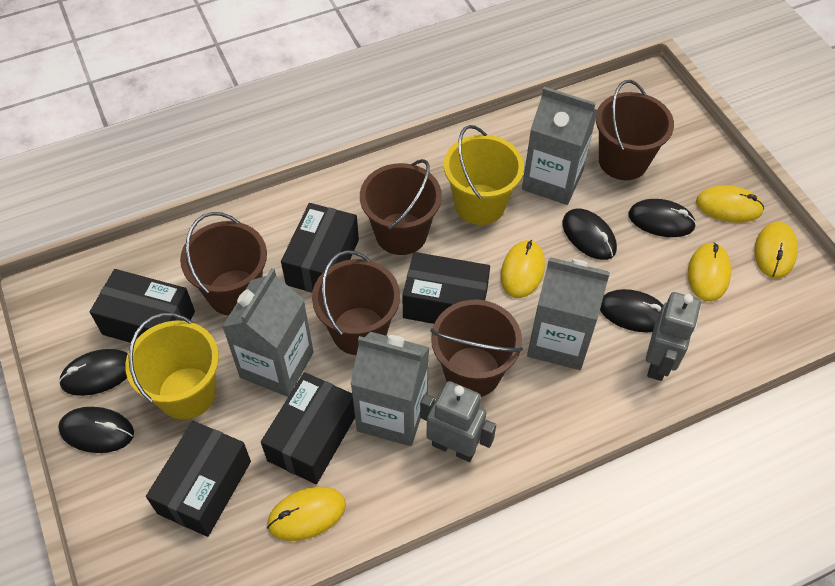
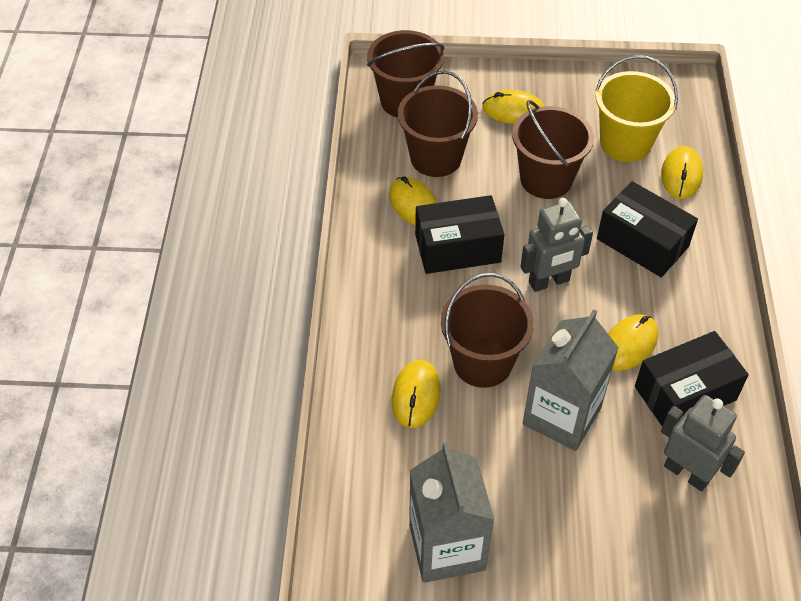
black box: 5 -> 3
black mouse: 5 -> 0
brown bucket: 5 -> 4
grey carton: 4 -> 2
yellow bucket: 2 -> 1

